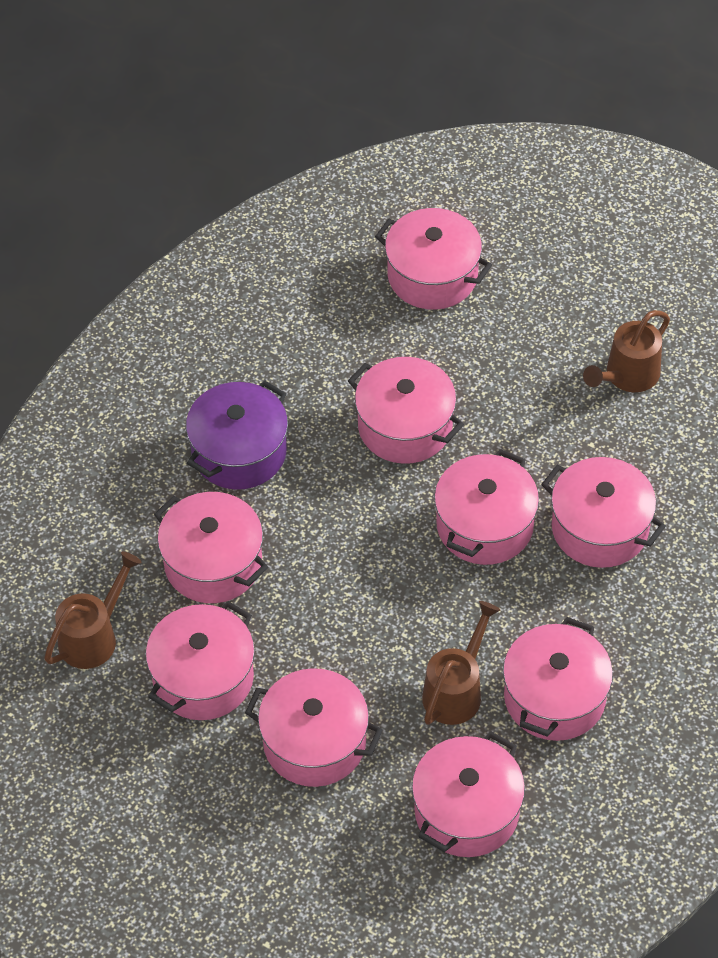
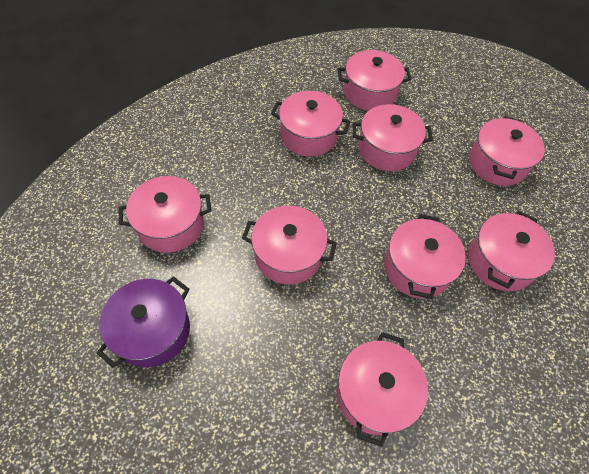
brown watering can: 3 -> 0

